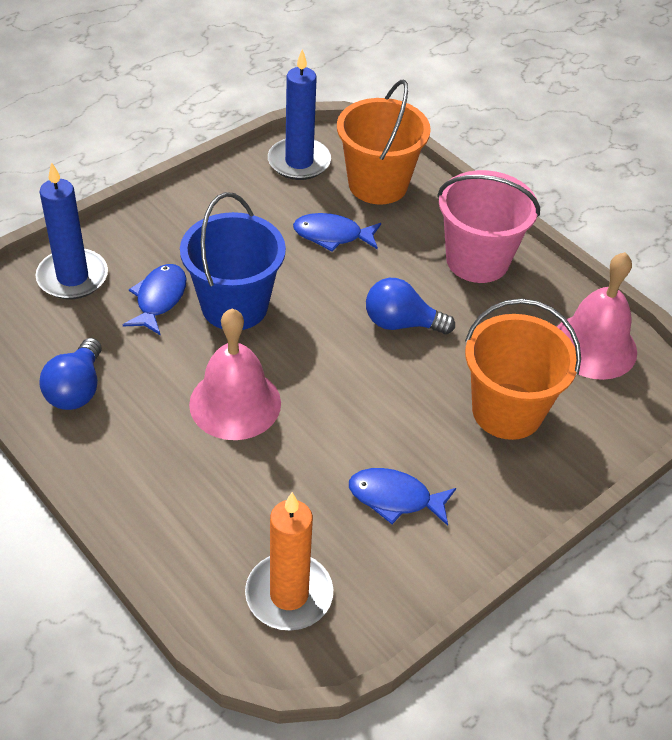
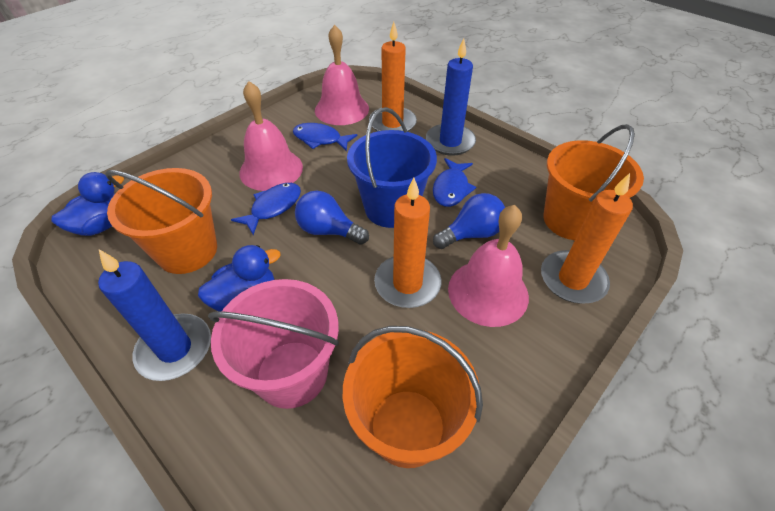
blue duck: 0 -> 2
orange bucket: 2 -> 3
orange candle: 1 -> 3
pink bell: 2 -> 3

